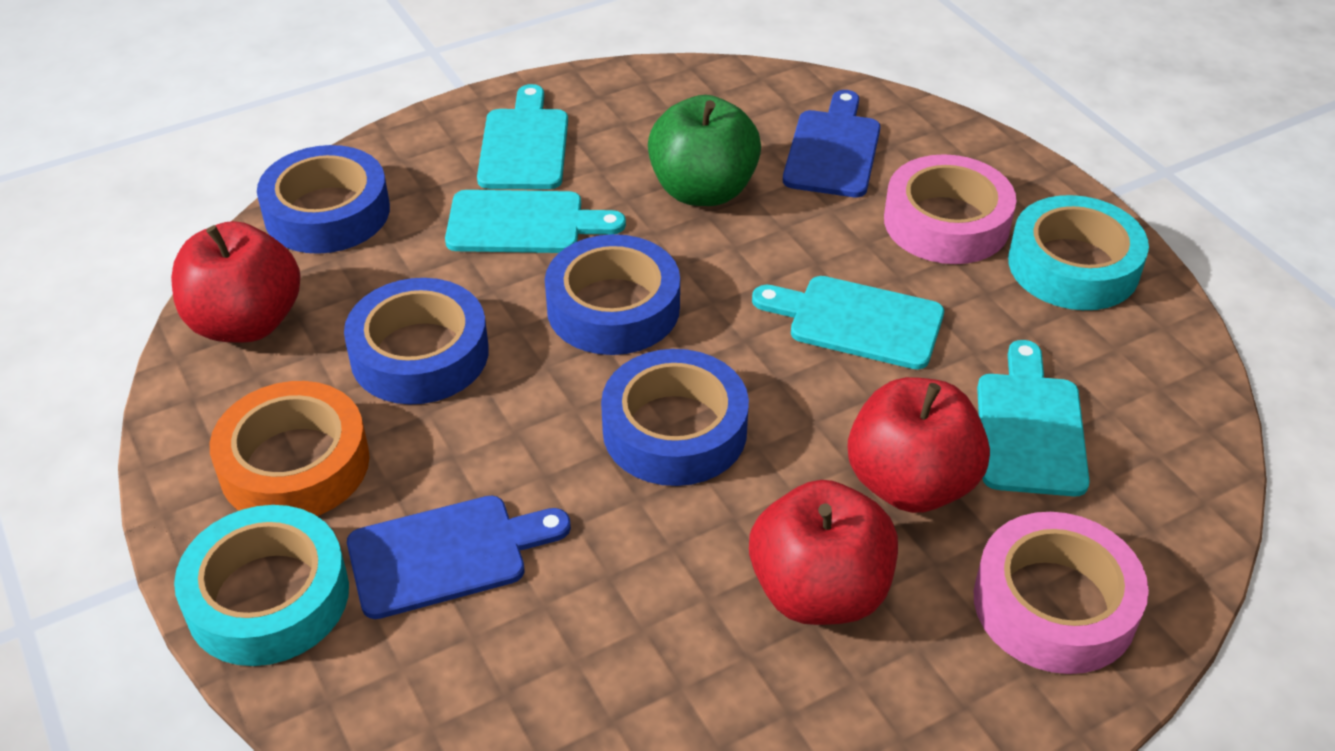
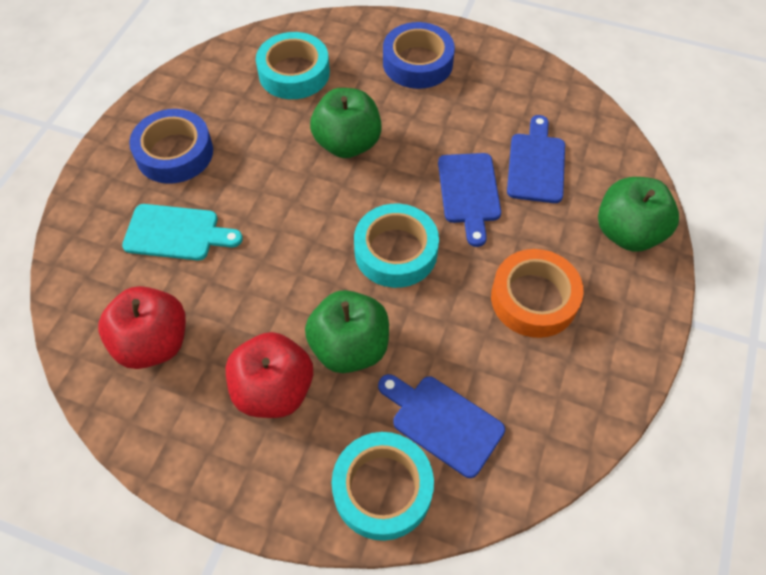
blue cutting board: 2 -> 3
blue tape: 4 -> 2
green apple: 1 -> 3
pink tape: 2 -> 0
red apple: 3 -> 2
turquoise cutting board: 4 -> 1
turquoise tape: 2 -> 3

